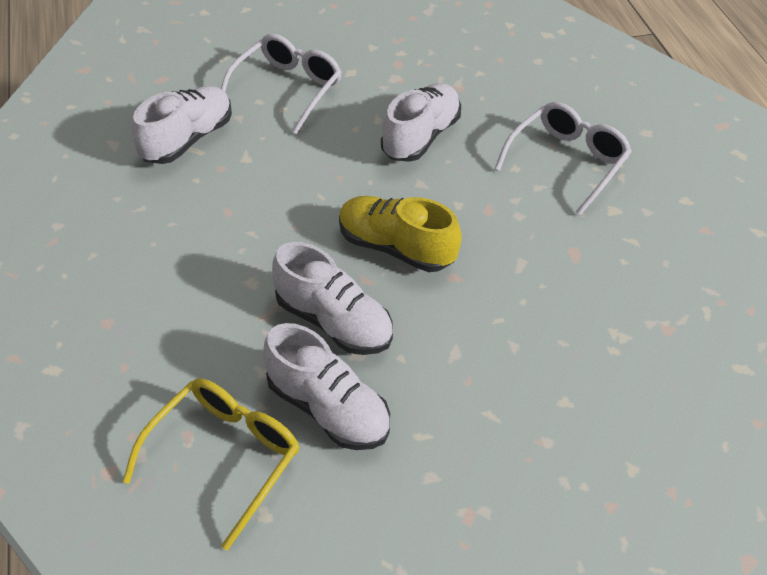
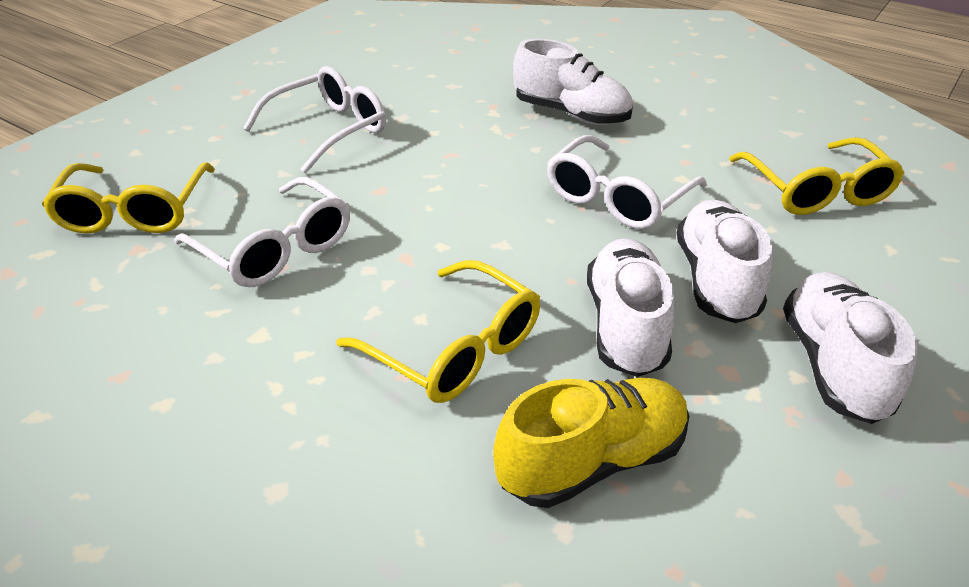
white glasses: 2 -> 3
yellow glasses: 1 -> 3

